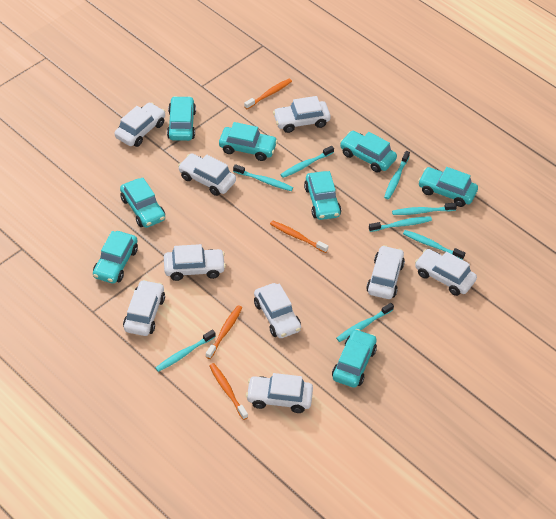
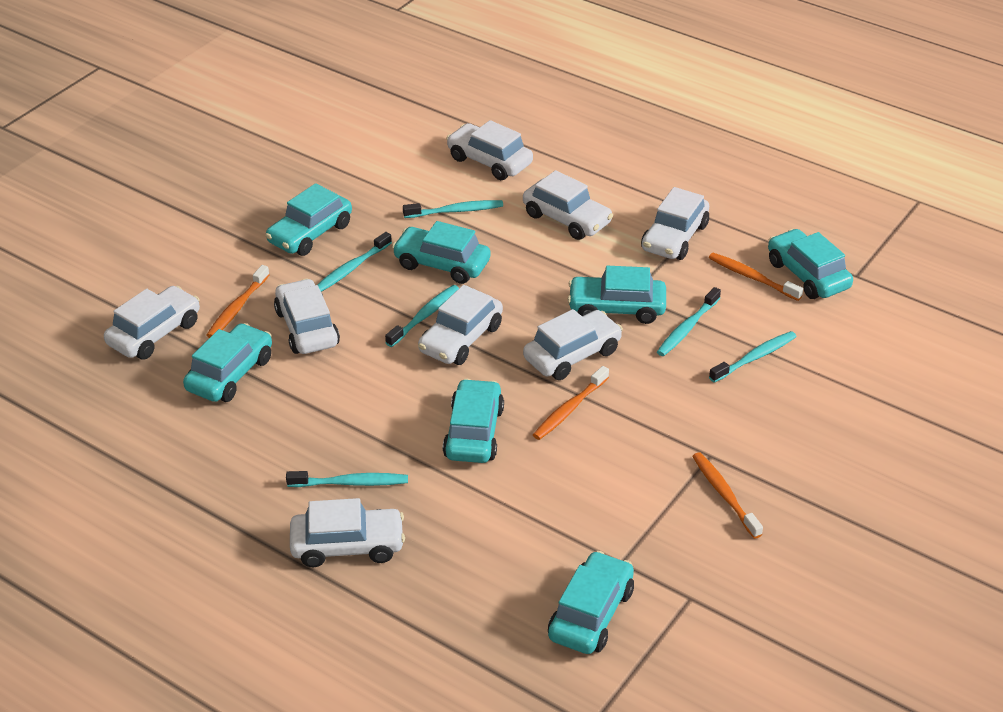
turquoise car: 8 -> 7
turquoise toothbrush: 8 -> 6
white car: 9 -> 8

